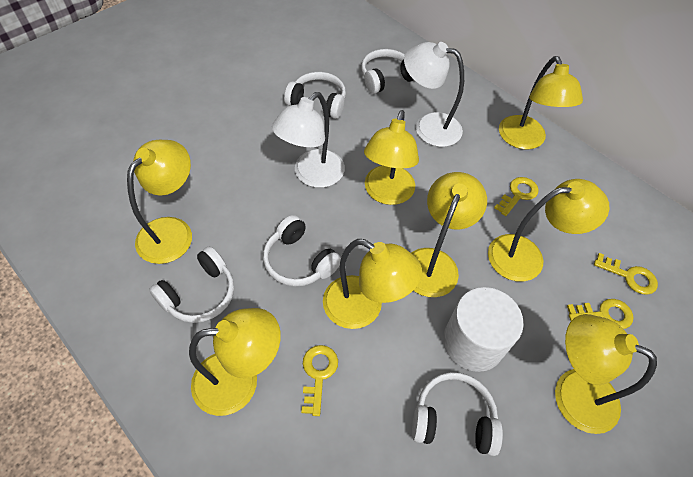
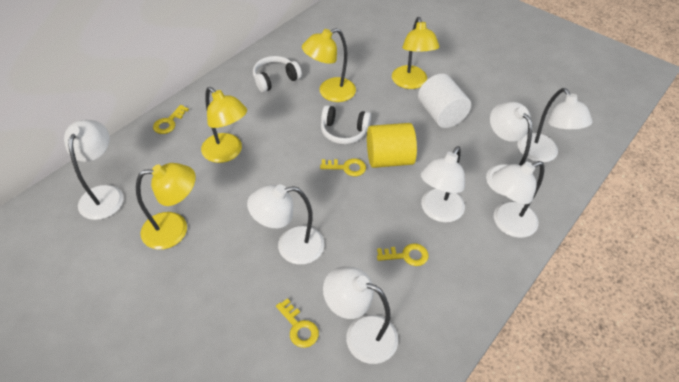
white headphones: 5 -> 2
white lamp: 2 -> 7
yellow cylinder: 0 -> 1
yellow lamp: 8 -> 4

